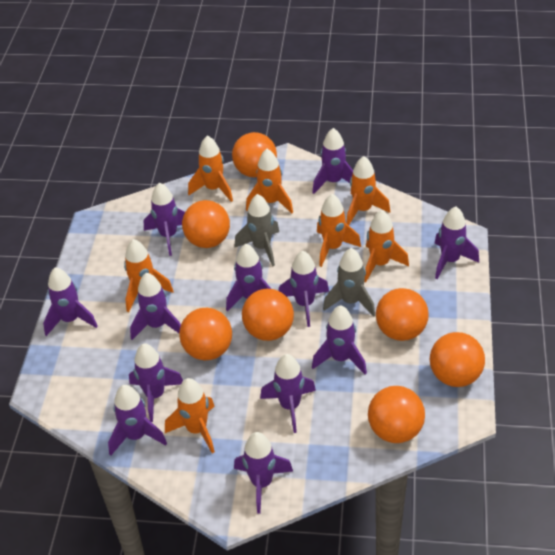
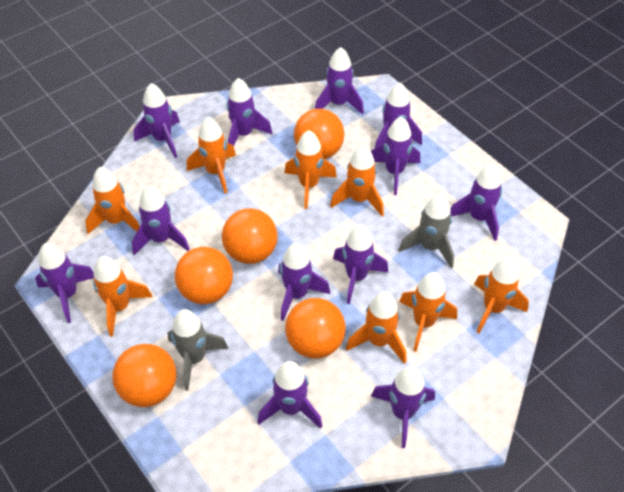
orange ball: 7 -> 5
orange rocket: 7 -> 8

